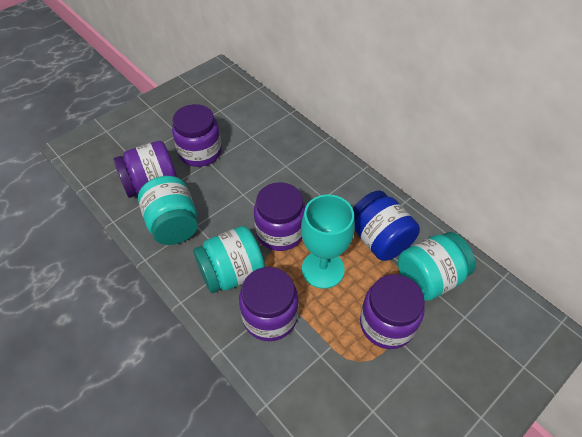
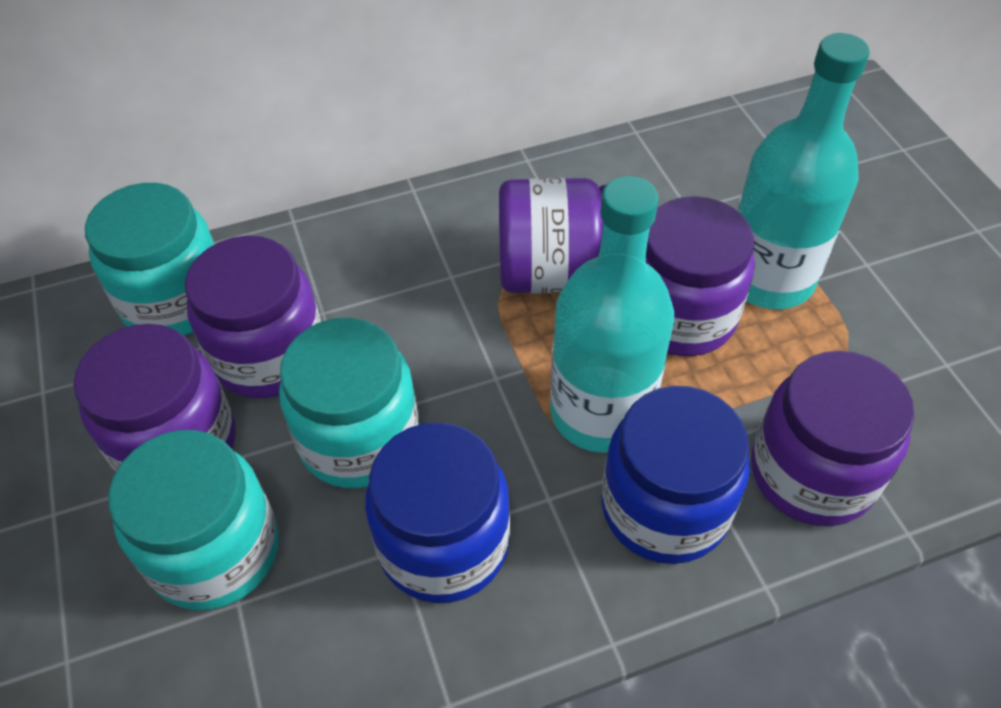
blue jar: 1 -> 2
turquoise bottle: 0 -> 2
turquoise goblet: 1 -> 0

